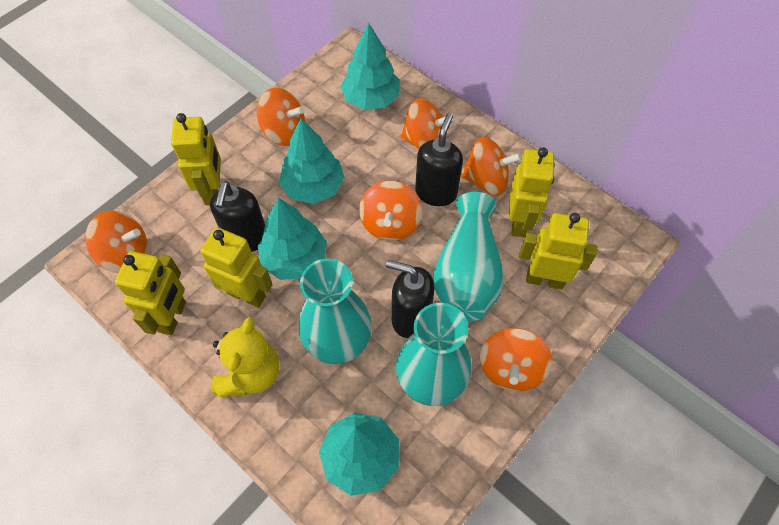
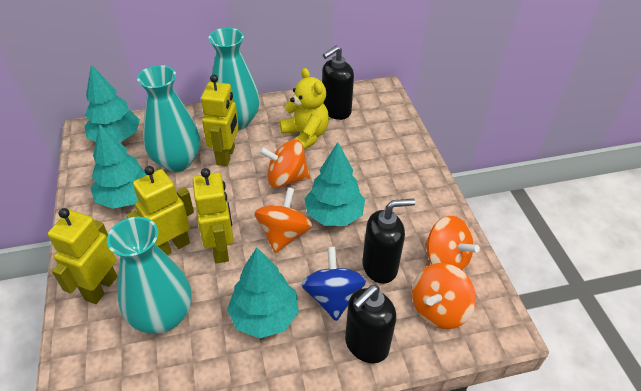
blue spinning top: 0 -> 1
orange spinning top: 6 -> 4
yellow robot: 5 -> 4

